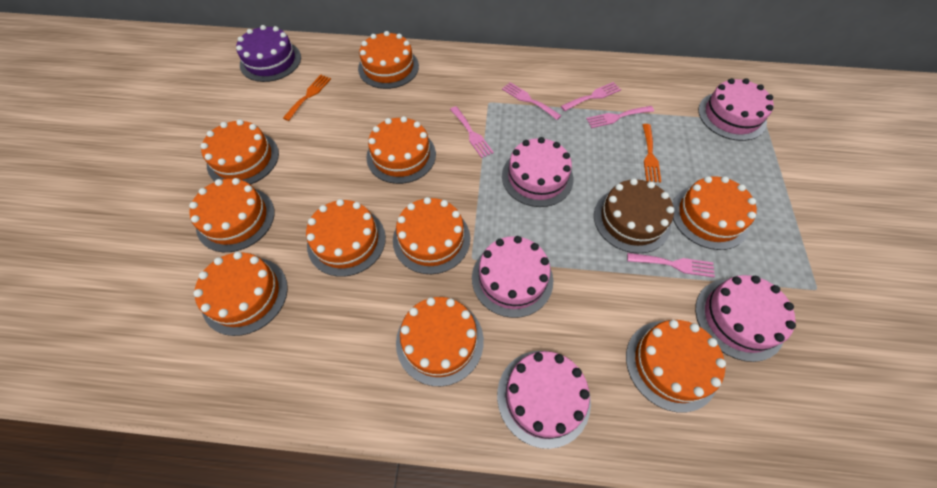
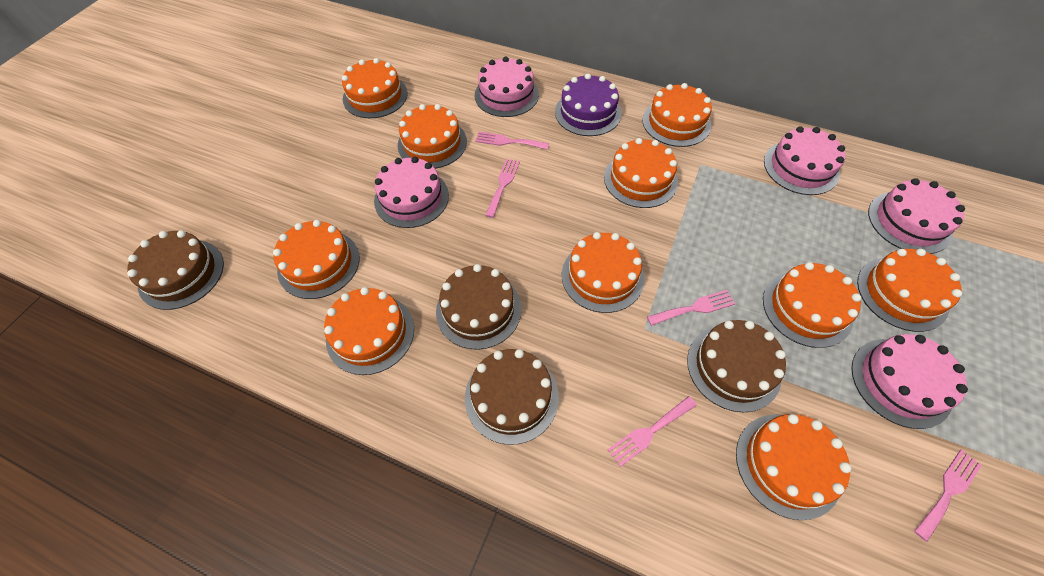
brown cake: 1 -> 4
orange fork: 2 -> 0

